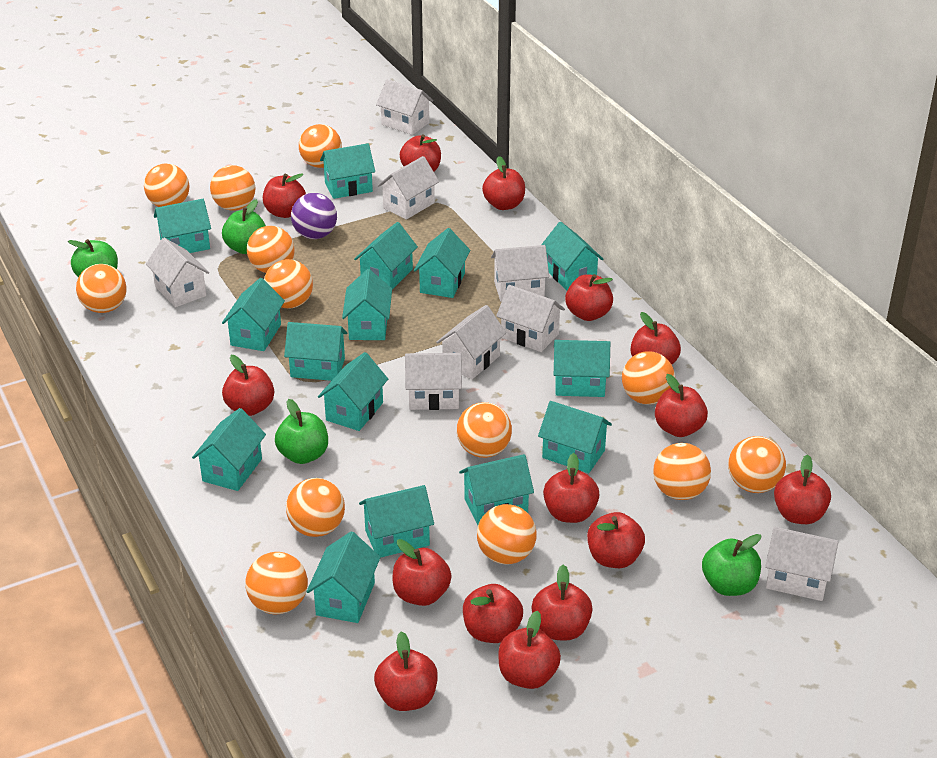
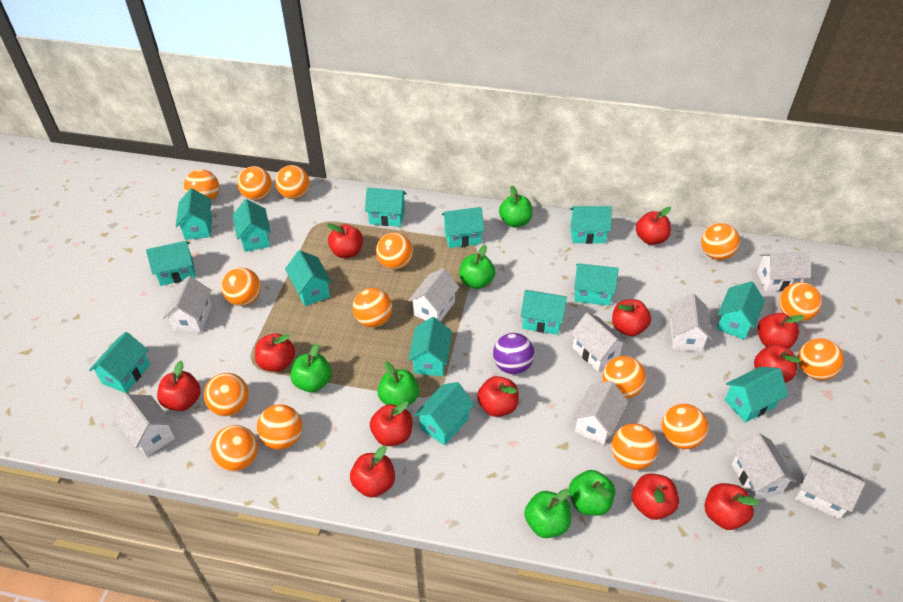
green apple: 4 -> 6
orange ball: 13 -> 15
red apple: 15 -> 12
turquoise house: 15 -> 14
white house: 8 -> 9

